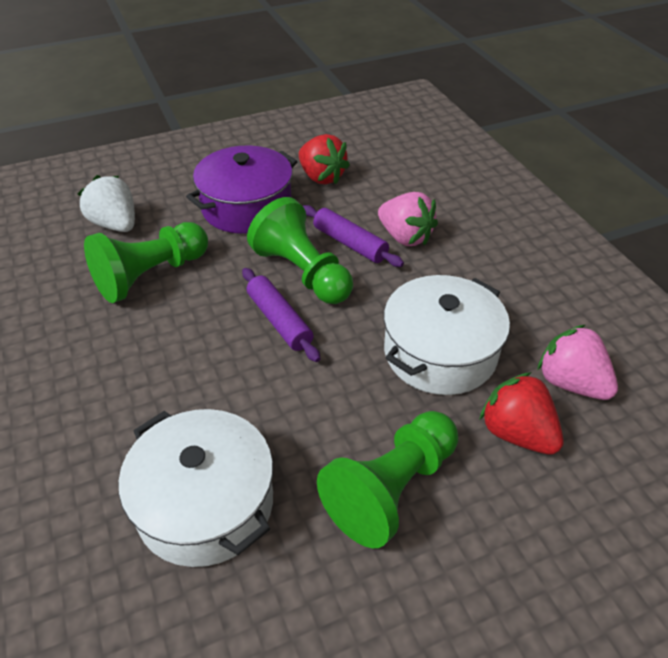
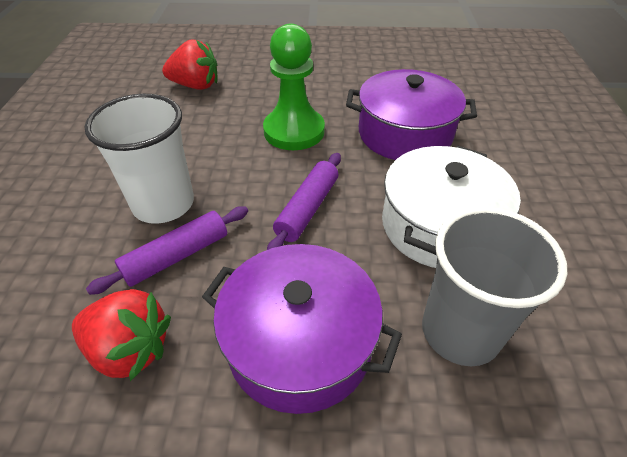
green pawn: 3 -> 1
grey cup: 0 -> 1
pink strawberry: 2 -> 0
purple pot: 1 -> 2
white cup: 0 -> 1
white pot: 2 -> 1
white strawberry: 1 -> 0

